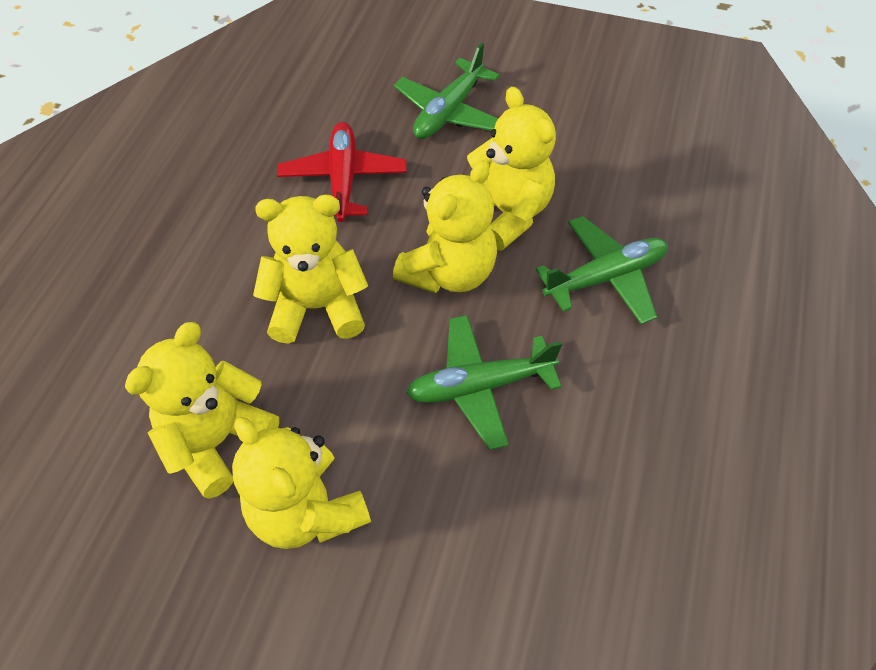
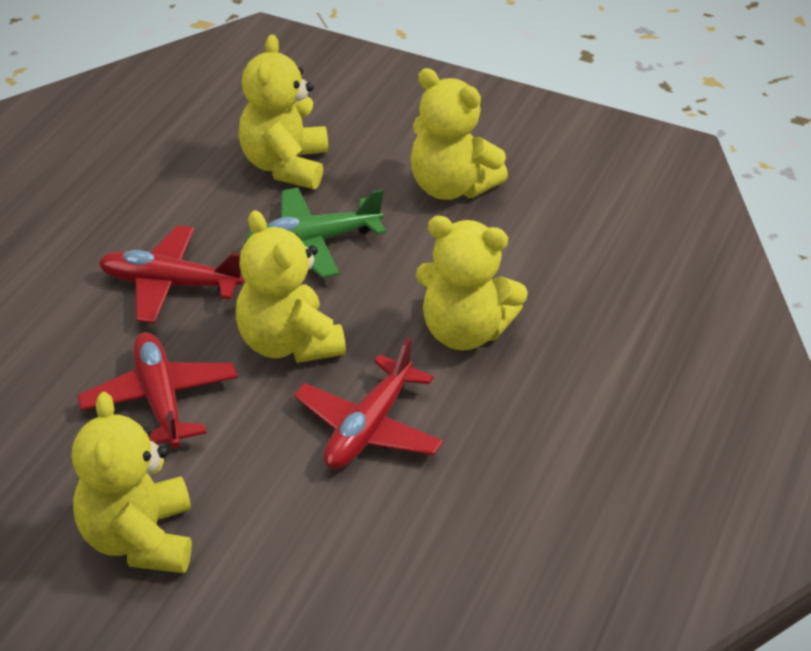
green plane: 3 -> 1
red plane: 1 -> 3

